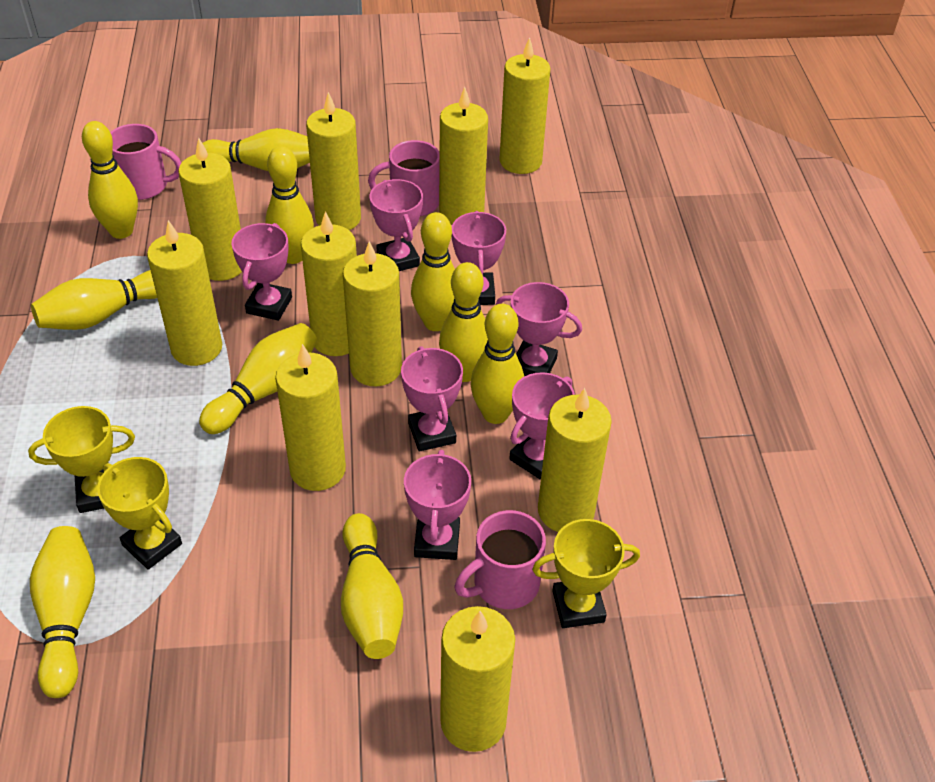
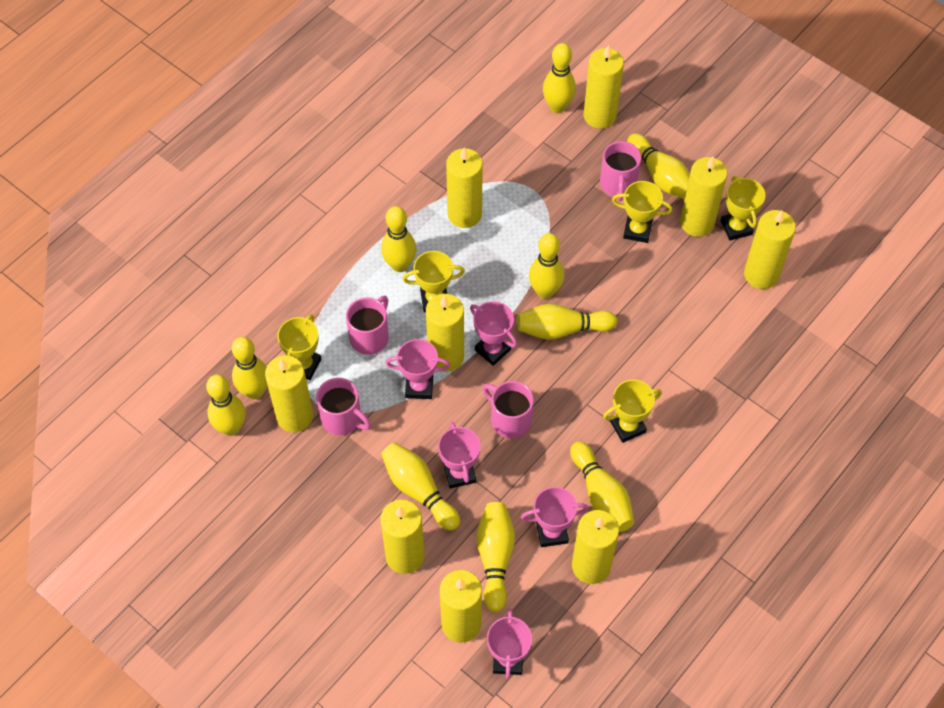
pink mug: 3 -> 4
pink trophy: 7 -> 5
yellow candle: 10 -> 9
yellow trophy: 3 -> 5

